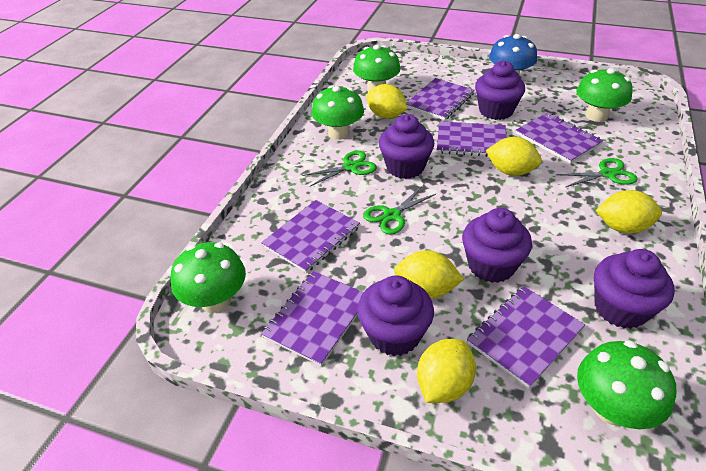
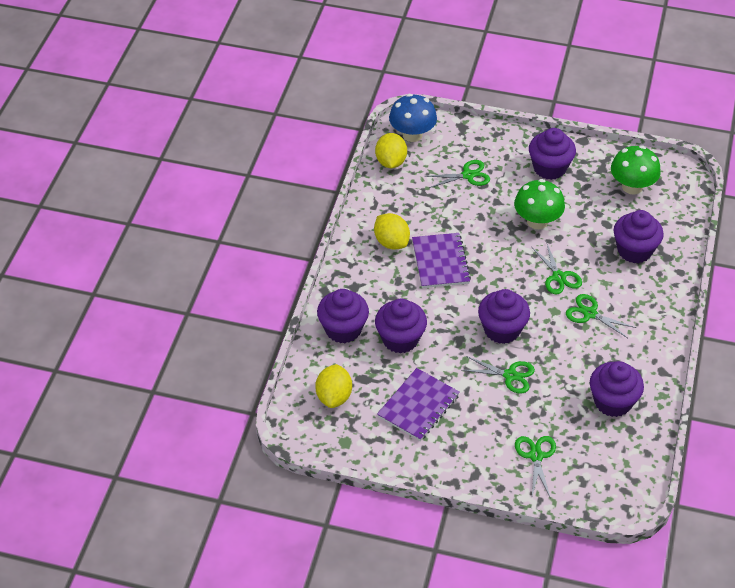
green mushroom: 5 -> 2
green scissors: 3 -> 5
purple cupcake: 5 -> 6
purple notebook: 6 -> 2
yellow lemon: 5 -> 3

